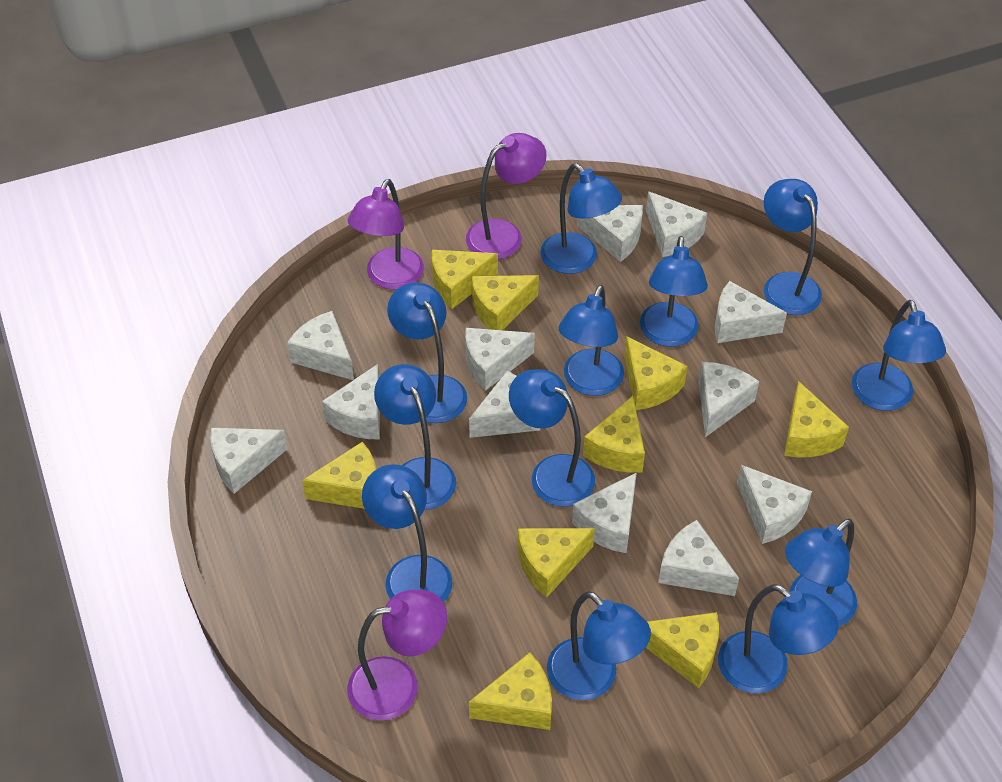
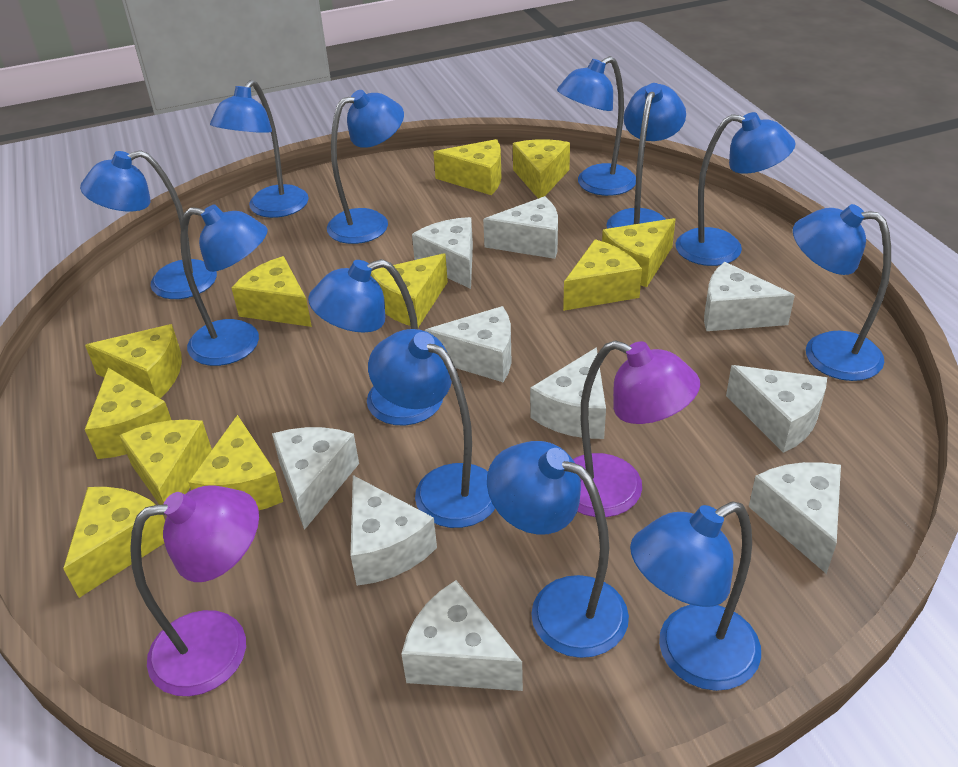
purple lamp: 3 -> 2
white cheese: 12 -> 10
yellow cheese: 9 -> 11

